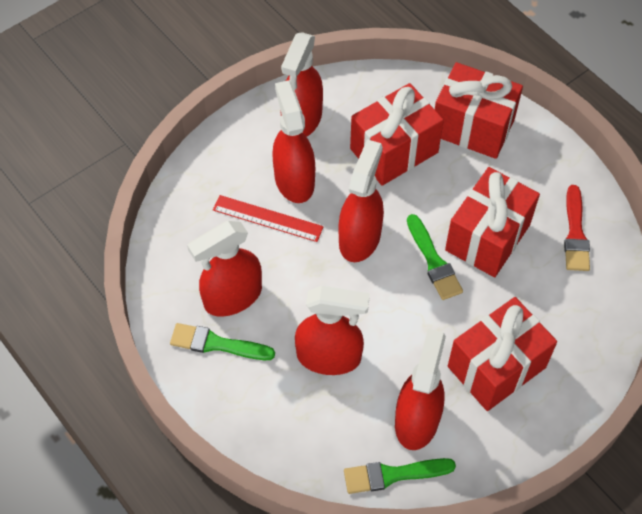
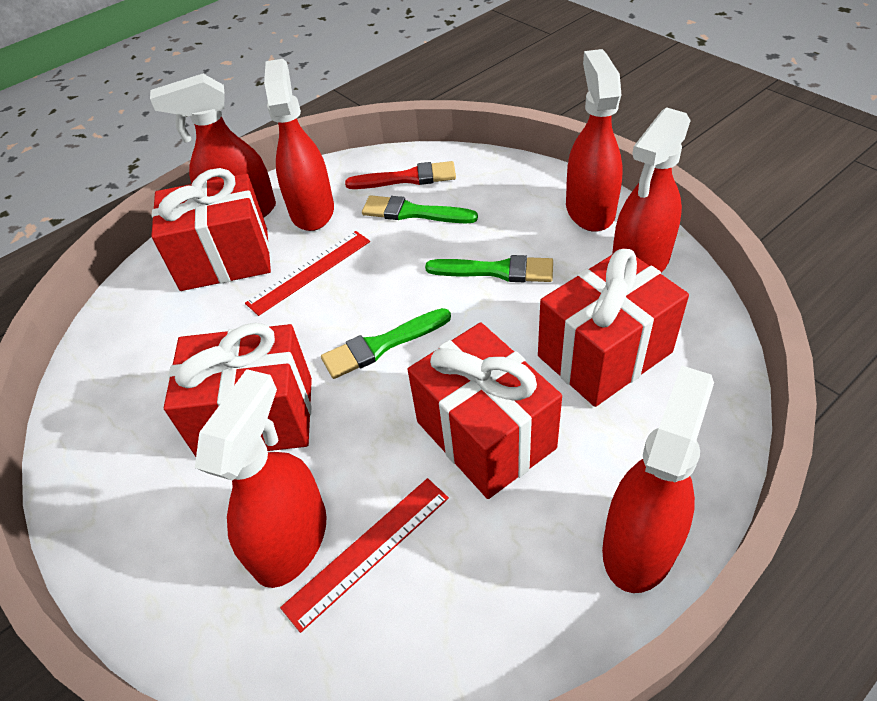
red ruler: 1 -> 2

